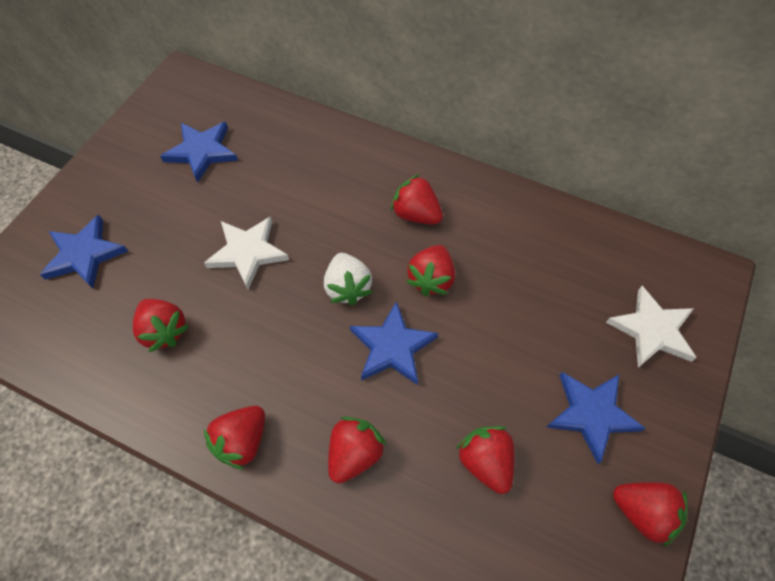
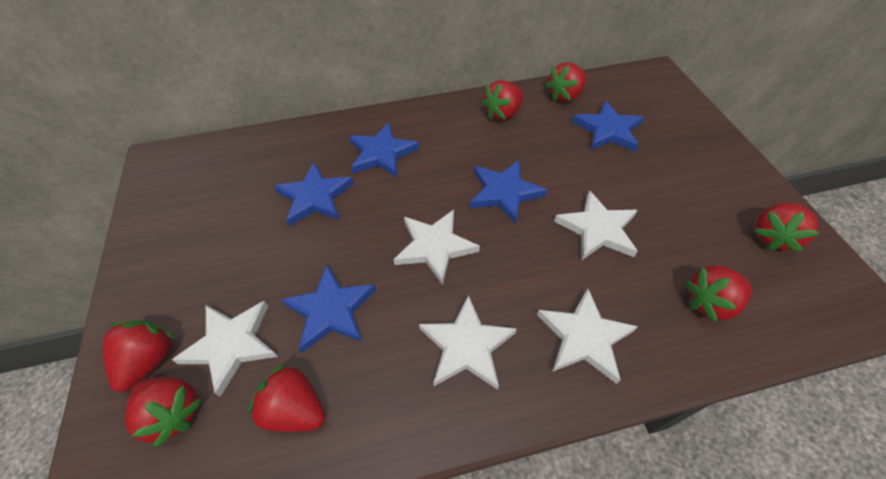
blue star: 4 -> 5
white star: 2 -> 5
white strawberry: 1 -> 0

